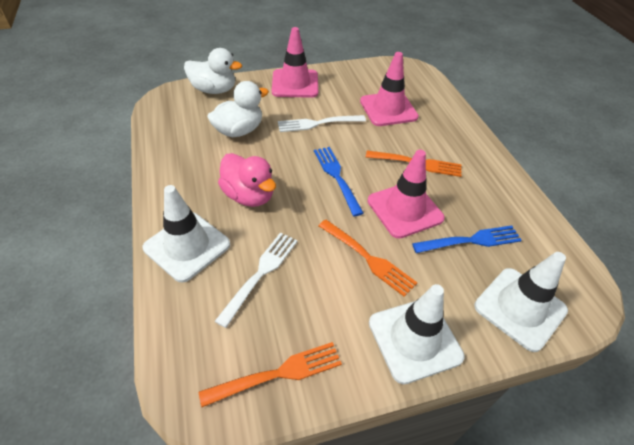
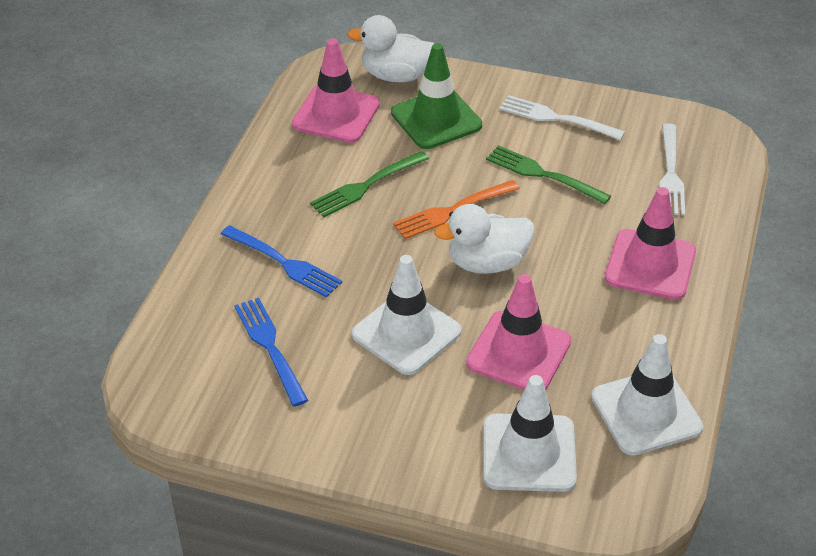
green fork: 0 -> 2
green traffic cone: 0 -> 1
orange fork: 3 -> 1
pink duck: 1 -> 0

